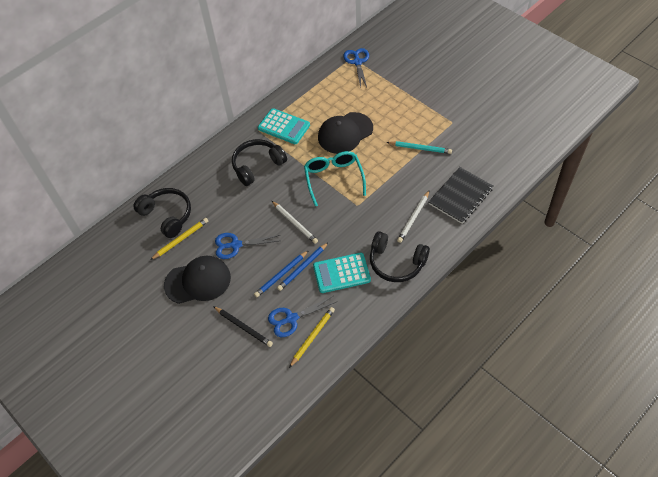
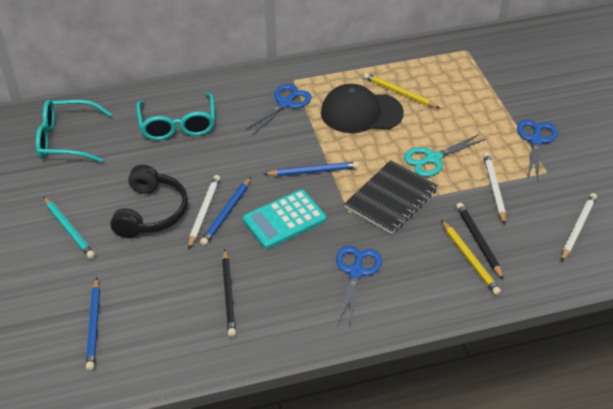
black cap: 2 -> 1
black headphones: 3 -> 1
black pencil: 1 -> 2
blue pencil: 2 -> 3
turquoise calculator: 2 -> 1
turquoise glasses: 1 -> 2
turquoise scissors: 0 -> 1
white pencil: 2 -> 3

